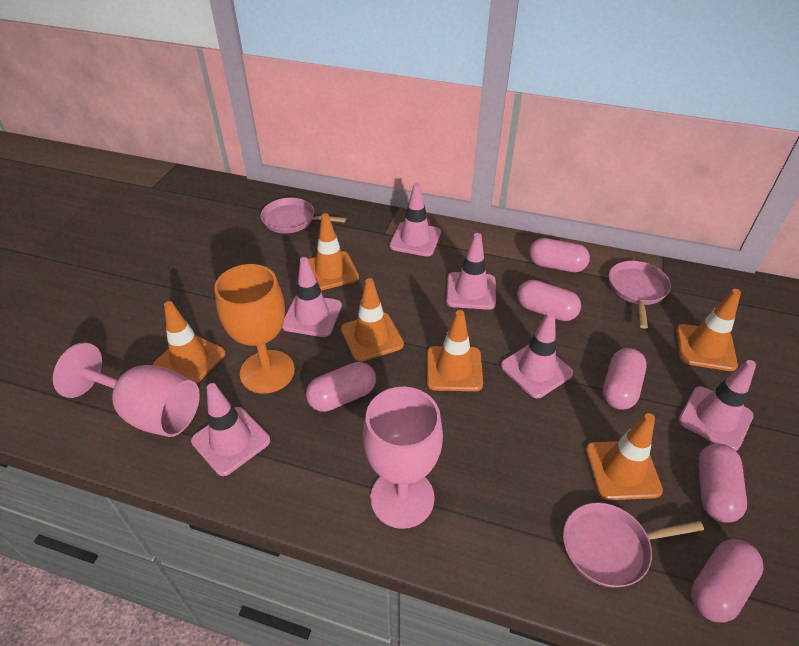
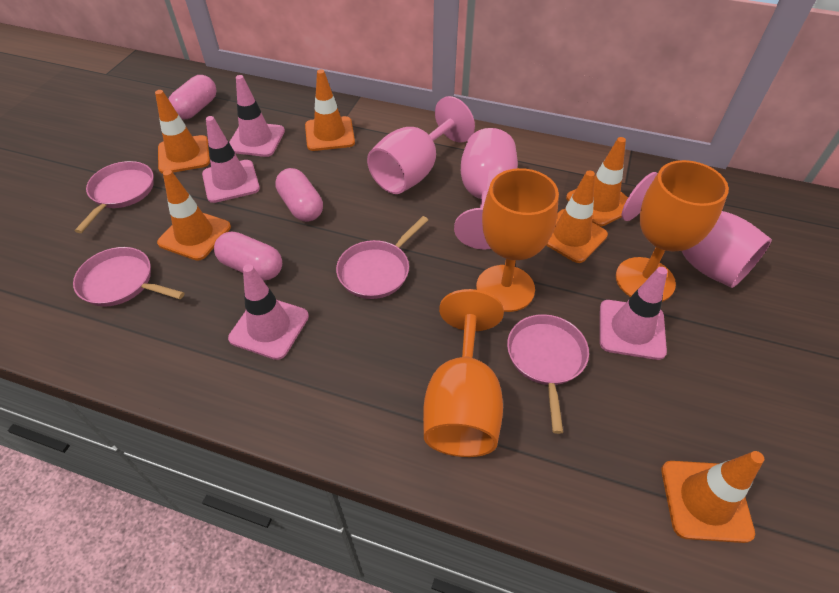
orange goblet: 1 -> 3
pink capsule: 6 -> 3
pink goblet: 2 -> 3
pink pan: 3 -> 4
pink traffic cone: 6 -> 4

